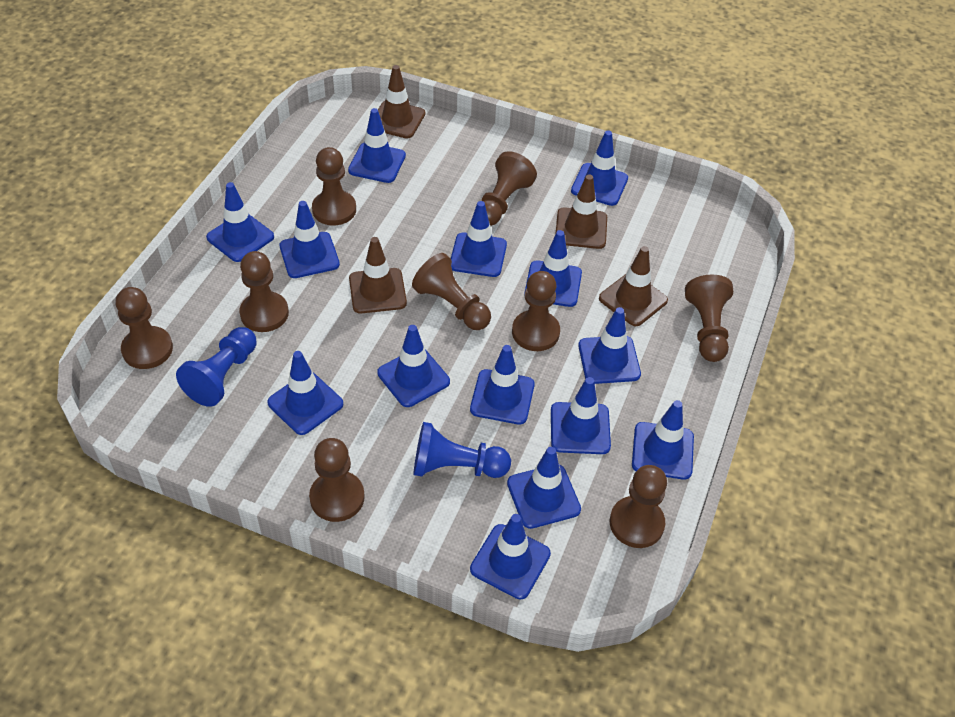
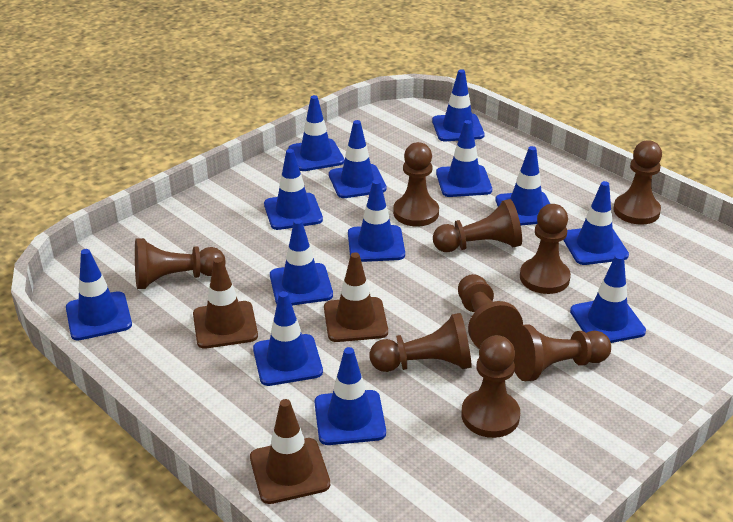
blue pawn: 2 -> 0
blue traffic cone: 14 -> 13
brown traffic cone: 4 -> 3

